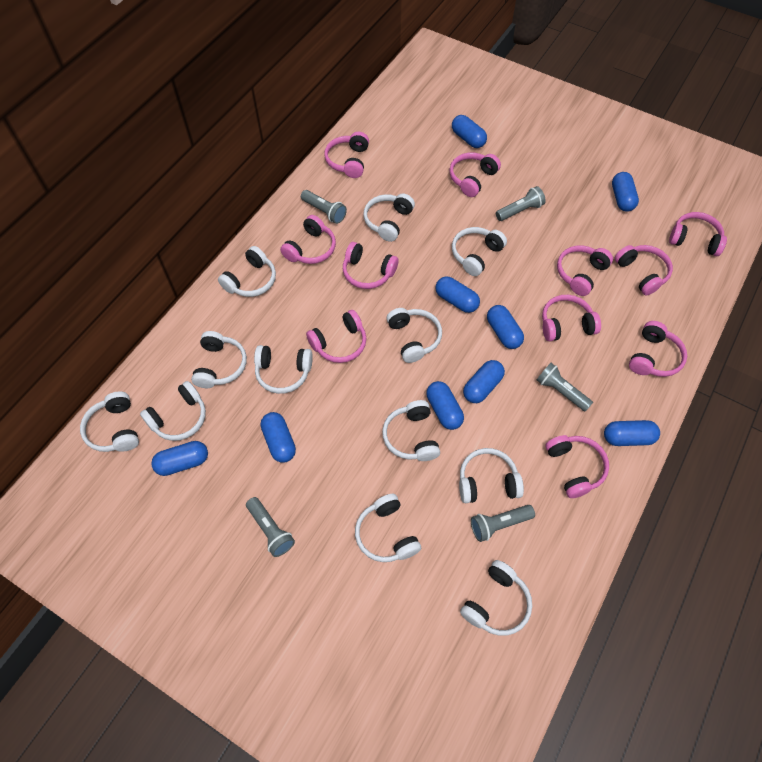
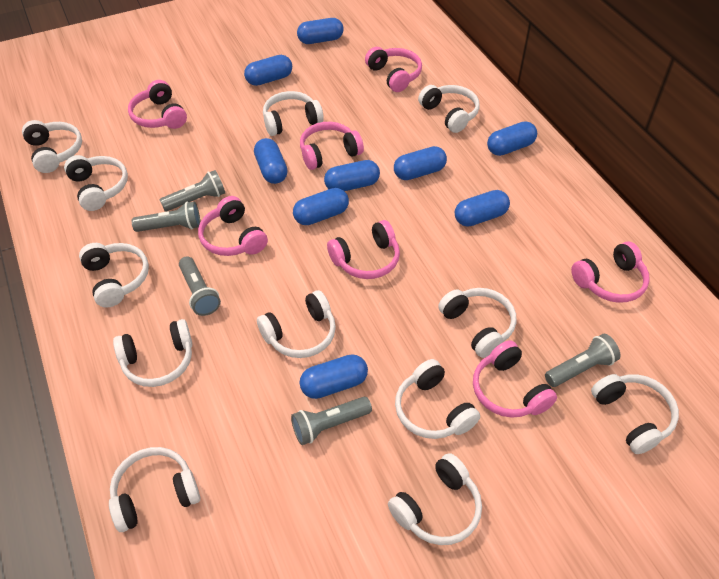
pink headphones: 11 -> 7

